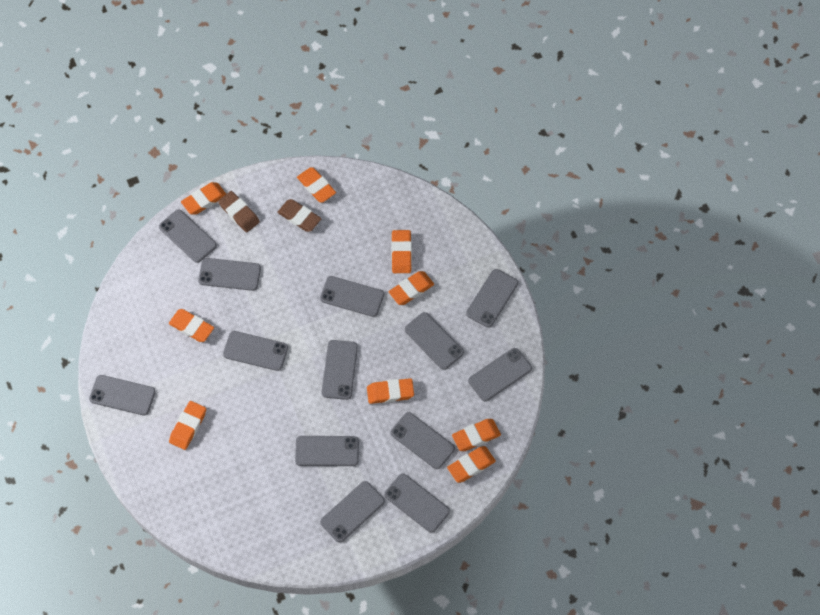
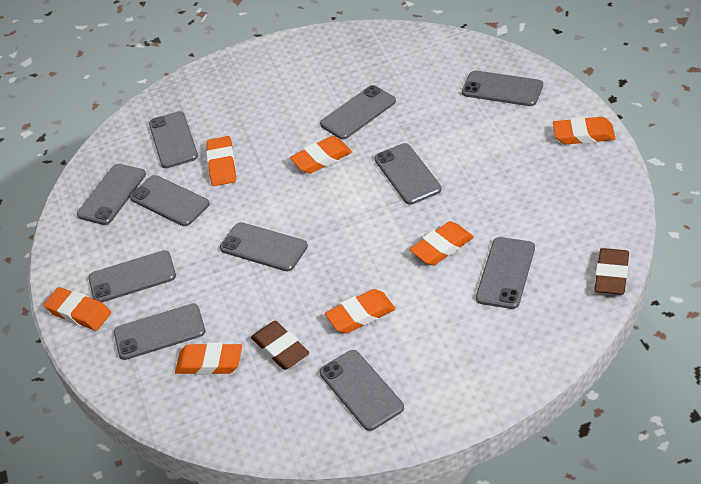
grey phone: 13 -> 11
orange eraser: 9 -> 7

